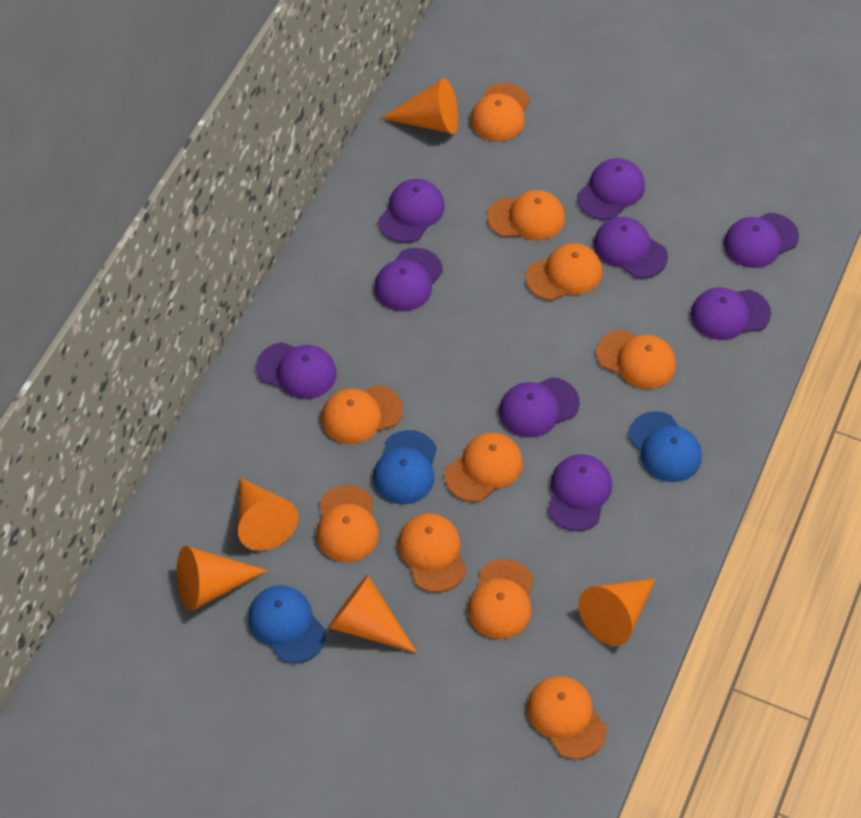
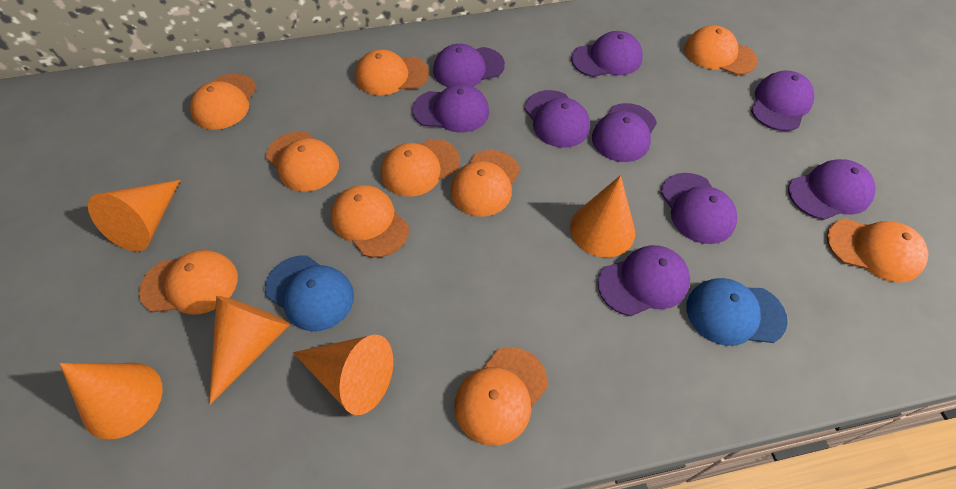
blue cap: 3 -> 2

